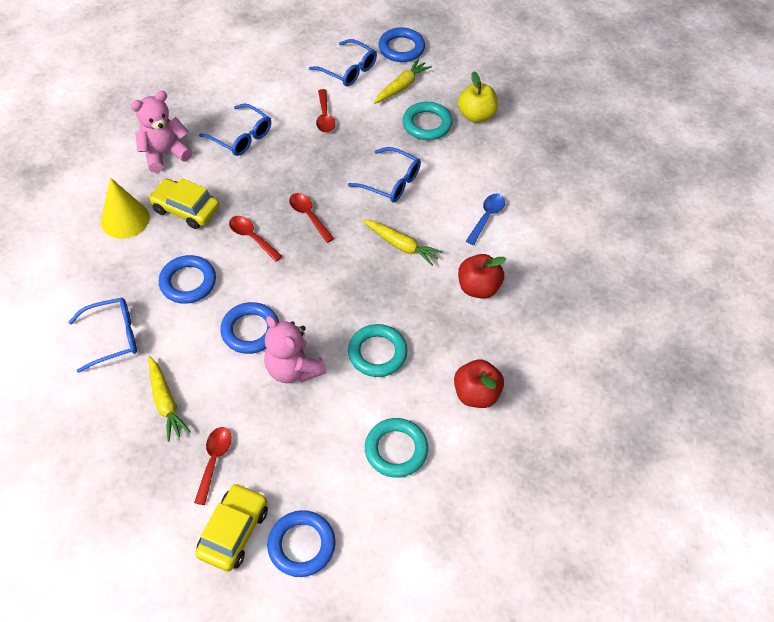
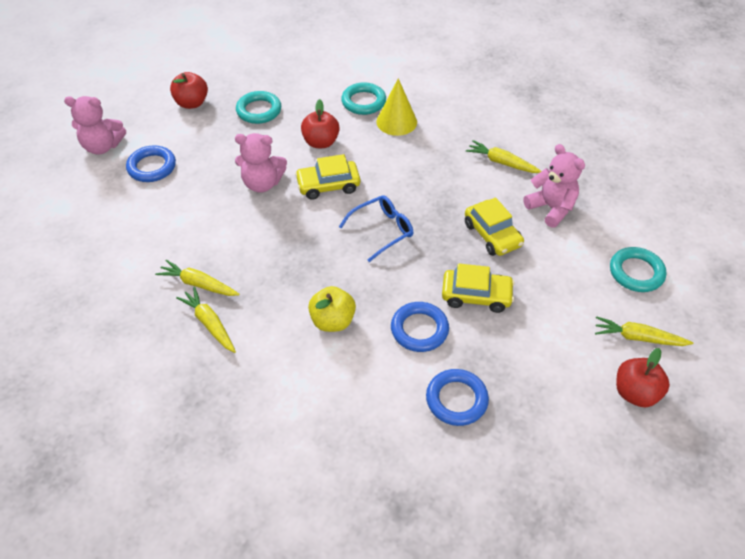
blue glasses: 4 -> 1
blue ring: 4 -> 3
blue spoon: 1 -> 0
pink teddy bear: 2 -> 3
red apple: 2 -> 3
red spoon: 4 -> 0
yellow car: 2 -> 3
yellow carrot: 3 -> 4

